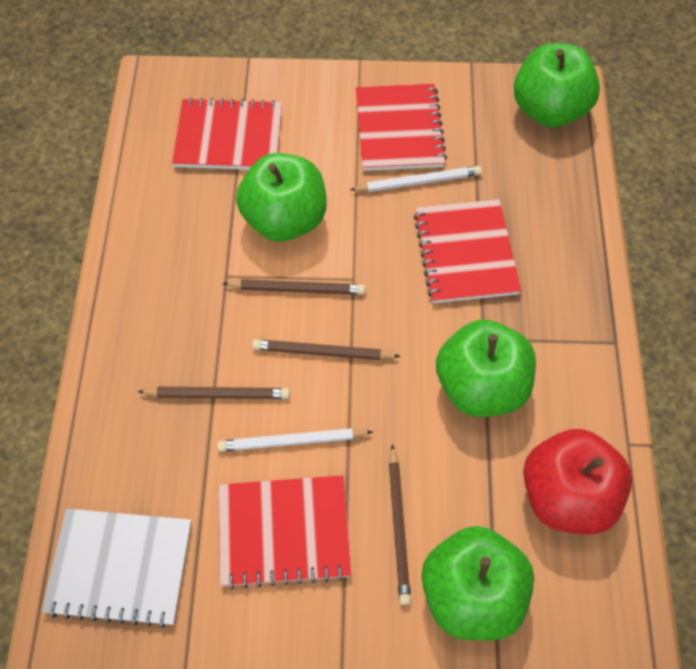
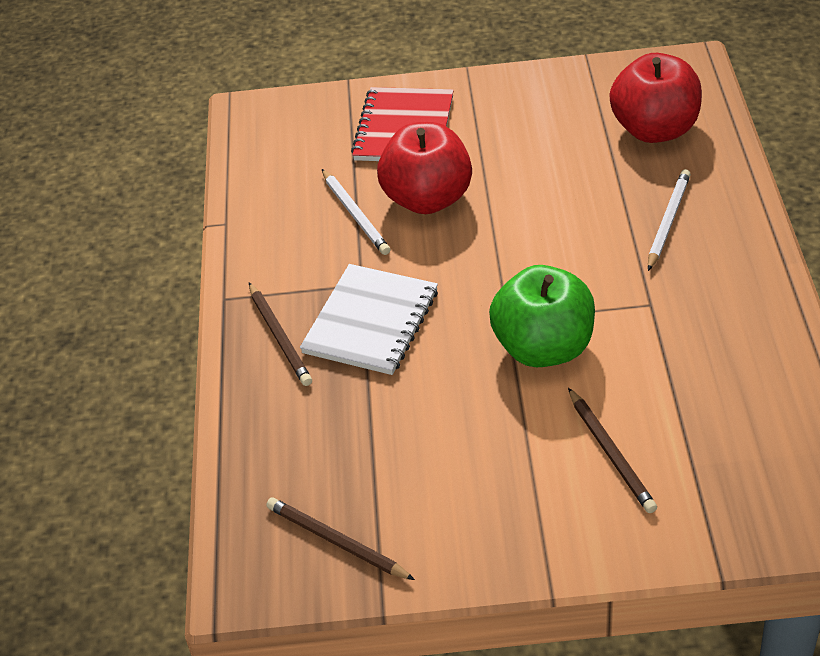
brown pencil: 4 -> 3
green apple: 4 -> 1
red apple: 1 -> 2
red notebook: 4 -> 1

